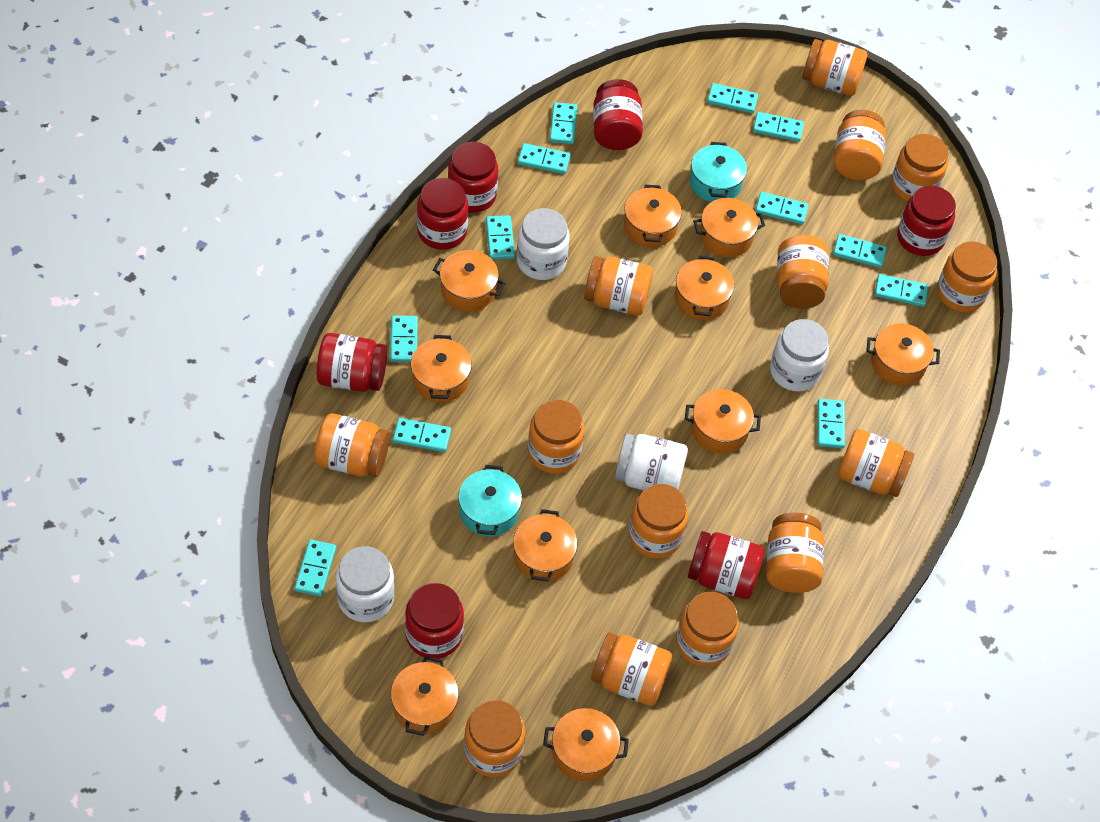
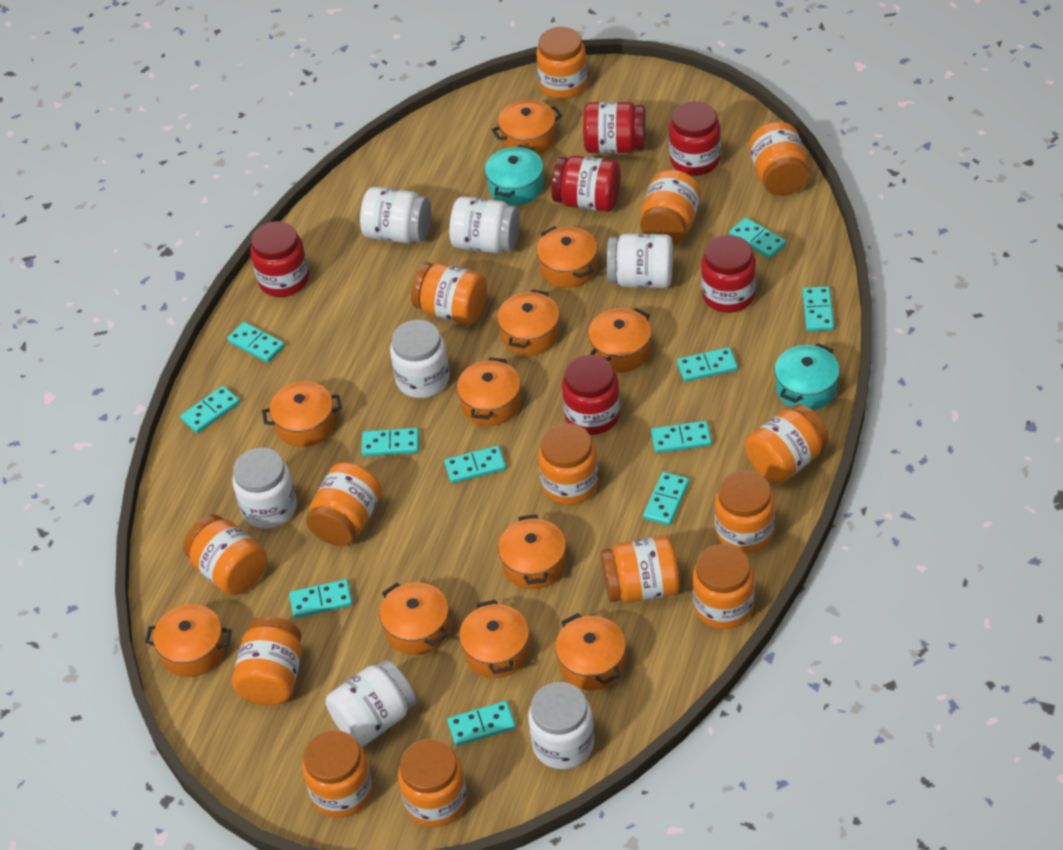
orange pot: 10 -> 11
red jar: 7 -> 6
turquoise domino: 12 -> 11
white jar: 4 -> 7

